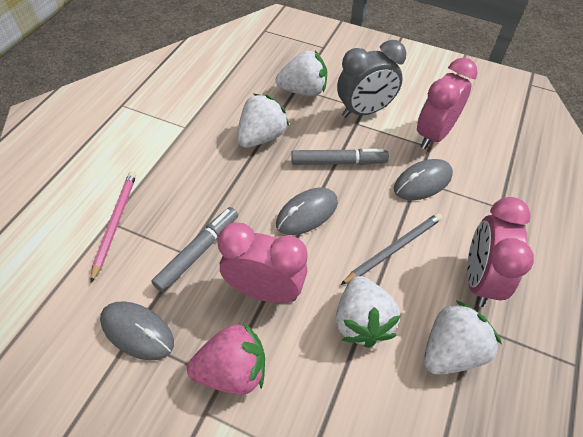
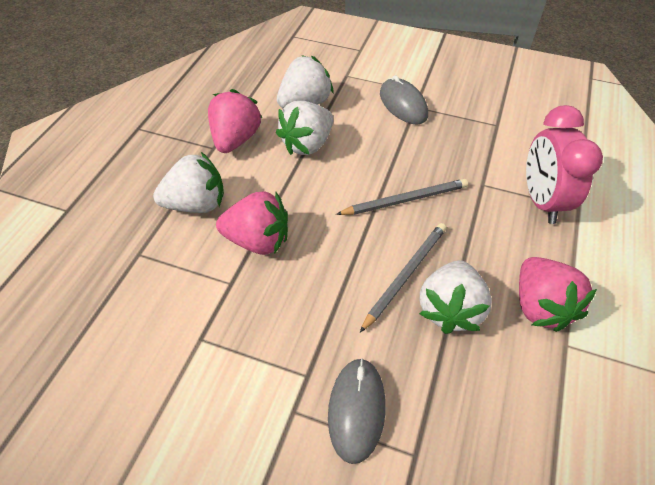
grey clock: 1 -> 0
grey marker: 2 -> 0
grey mouse: 3 -> 2
grey pencil: 1 -> 2
pink clock: 3 -> 1
pink pencil: 1 -> 0
pink strawberry: 1 -> 3

